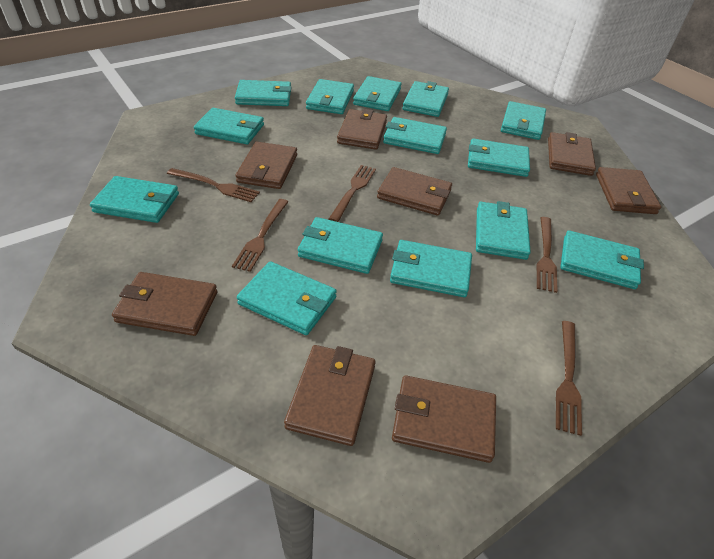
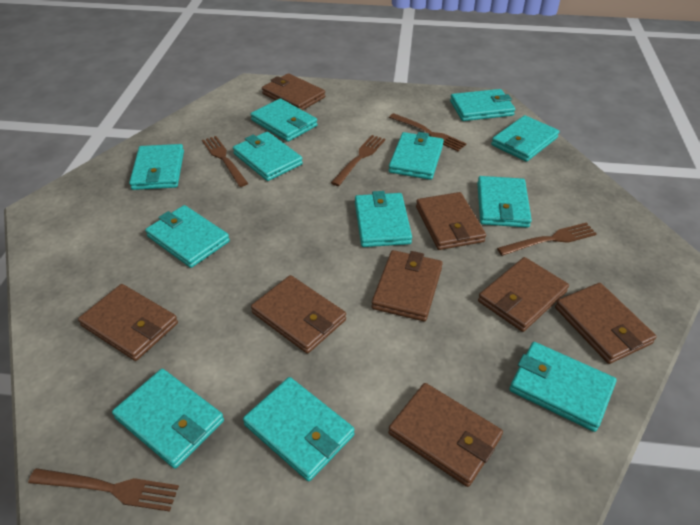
turquoise wallet: 14 -> 12

